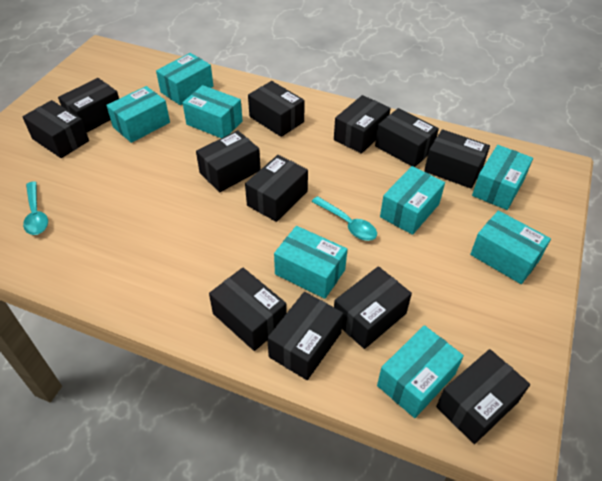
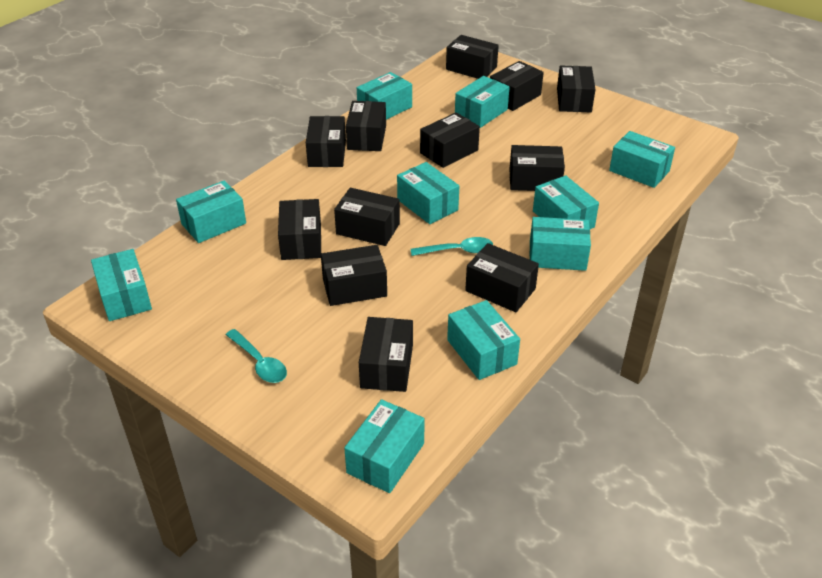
turquoise box: 8 -> 10

